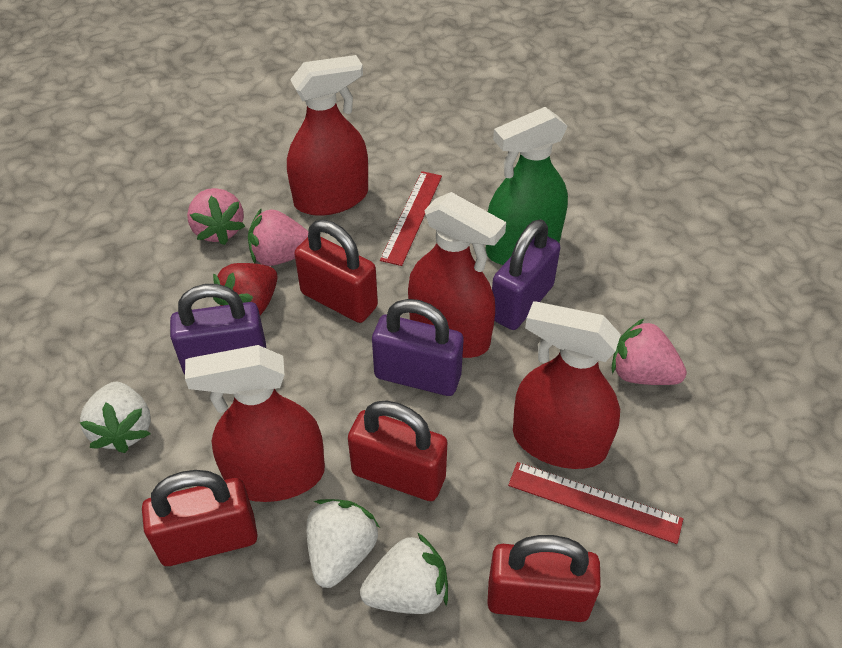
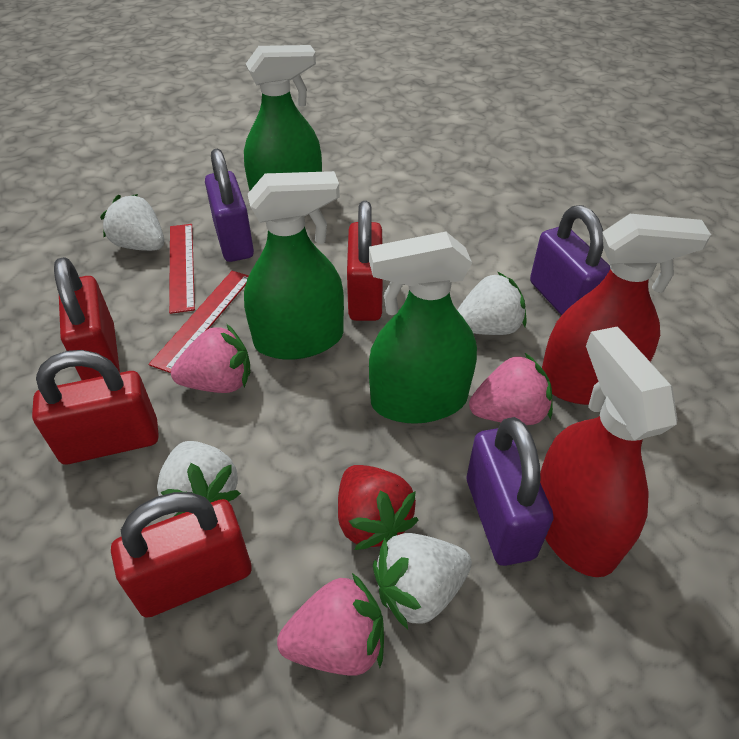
green spray bottle: 1 -> 3
red spray bottle: 4 -> 2
white strawberry: 3 -> 4

